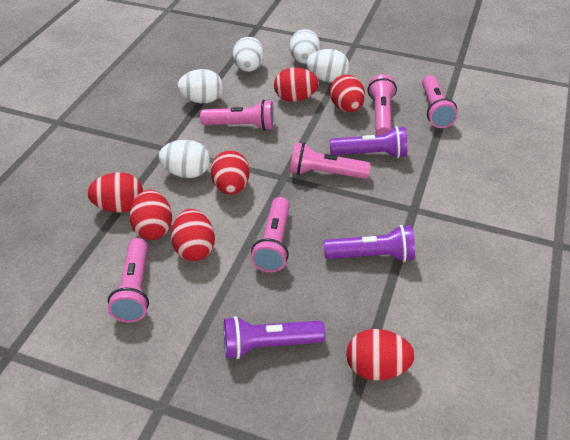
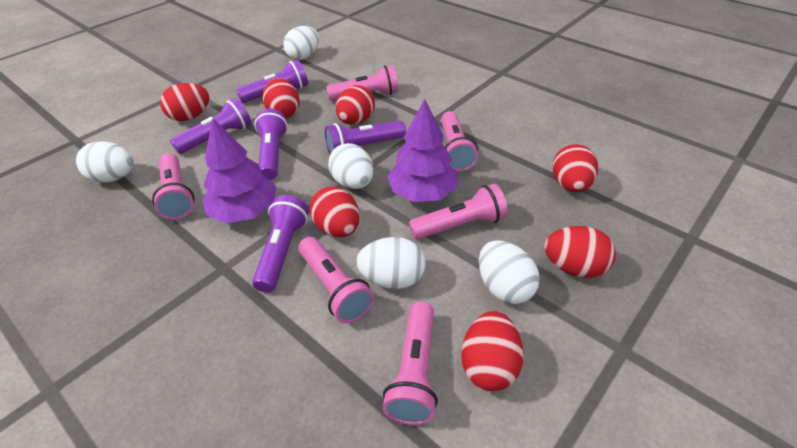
purple flashlight: 3 -> 5
purple tree: 0 -> 2

